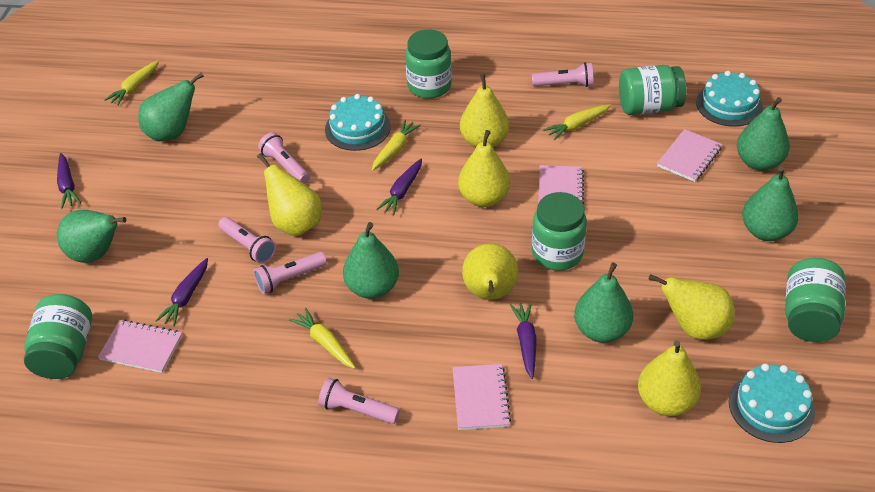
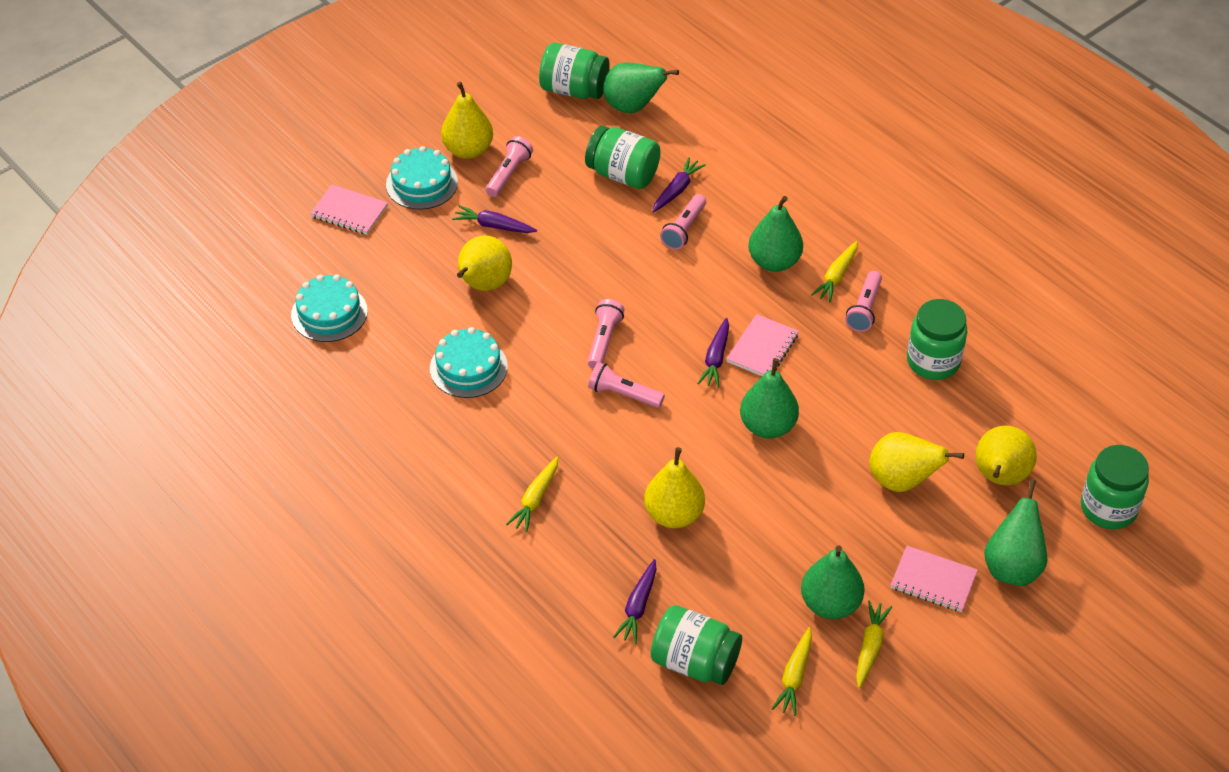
green pear: 6 -> 5
pink notebook: 4 -> 3
yellow pear: 6 -> 5

